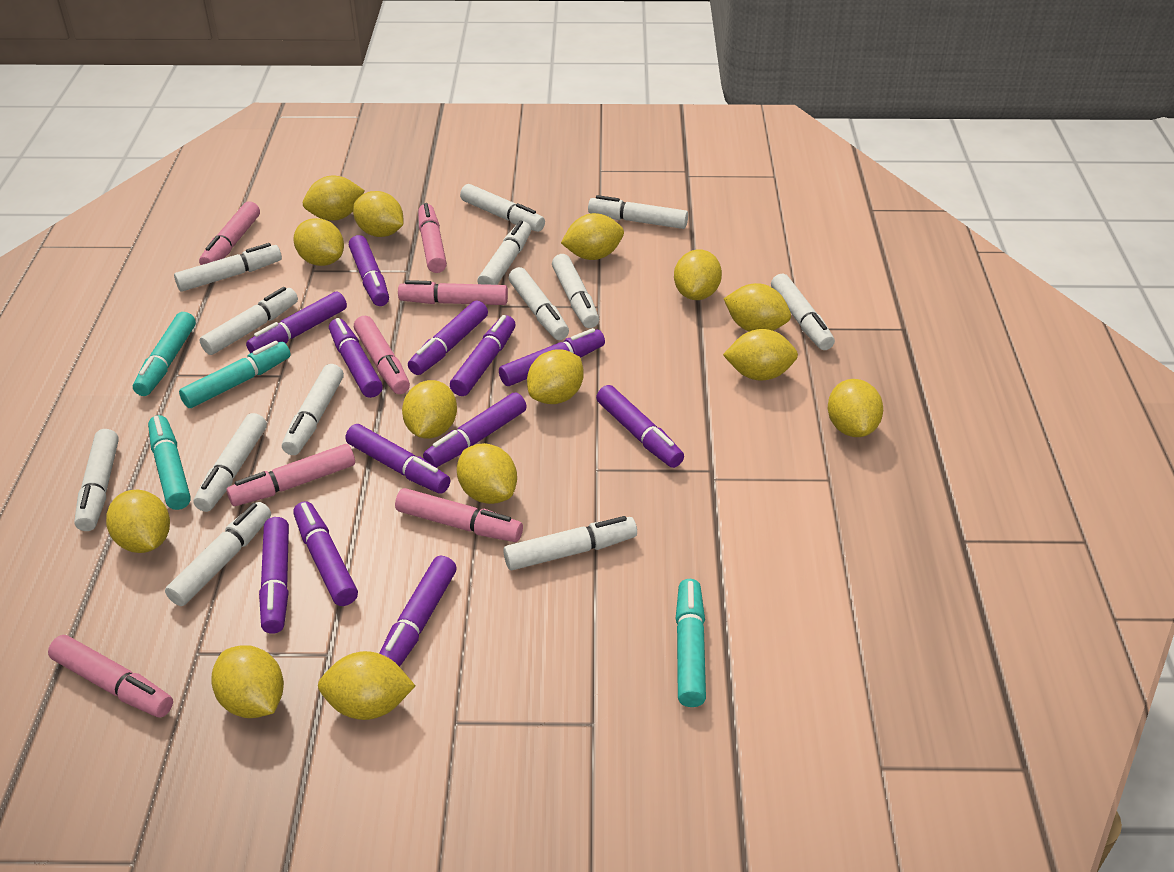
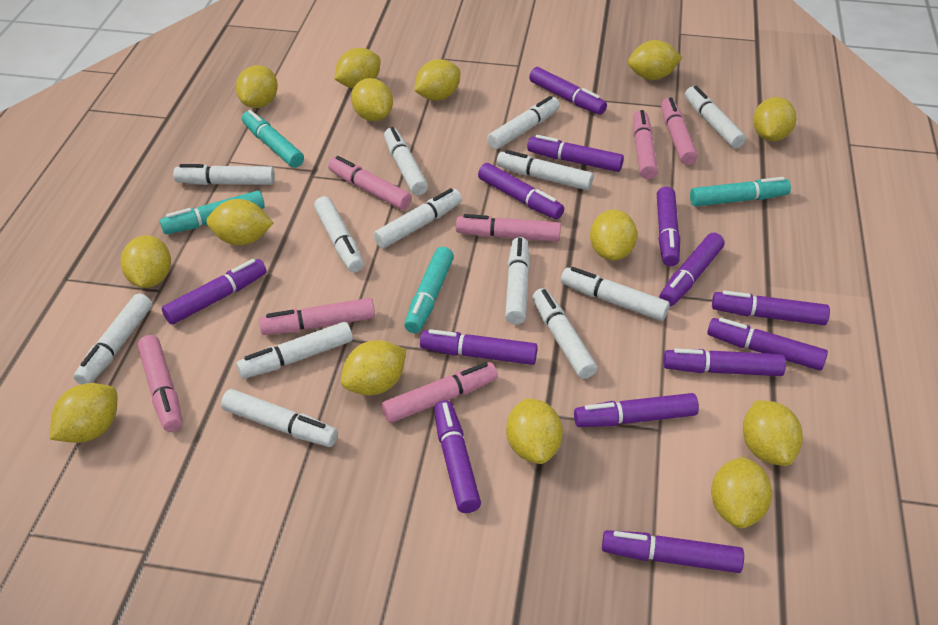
purple marker: 12 -> 13

